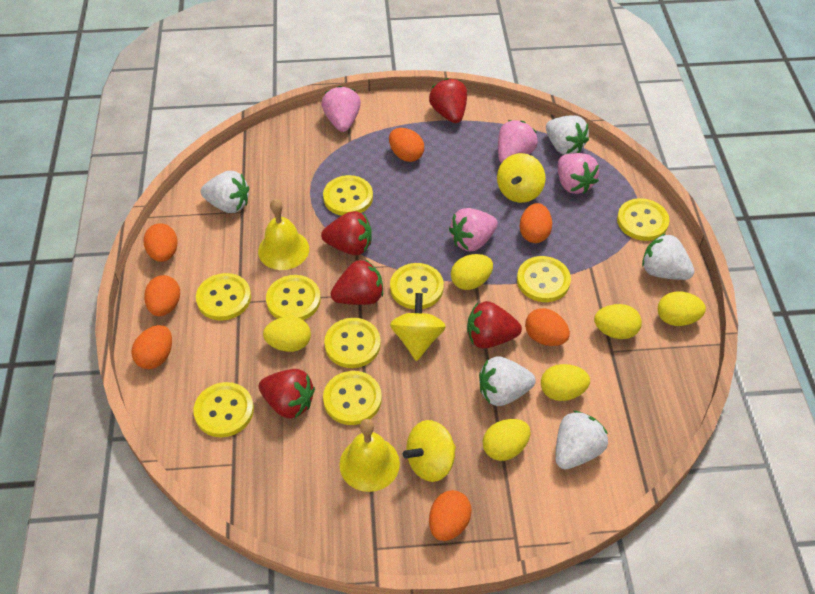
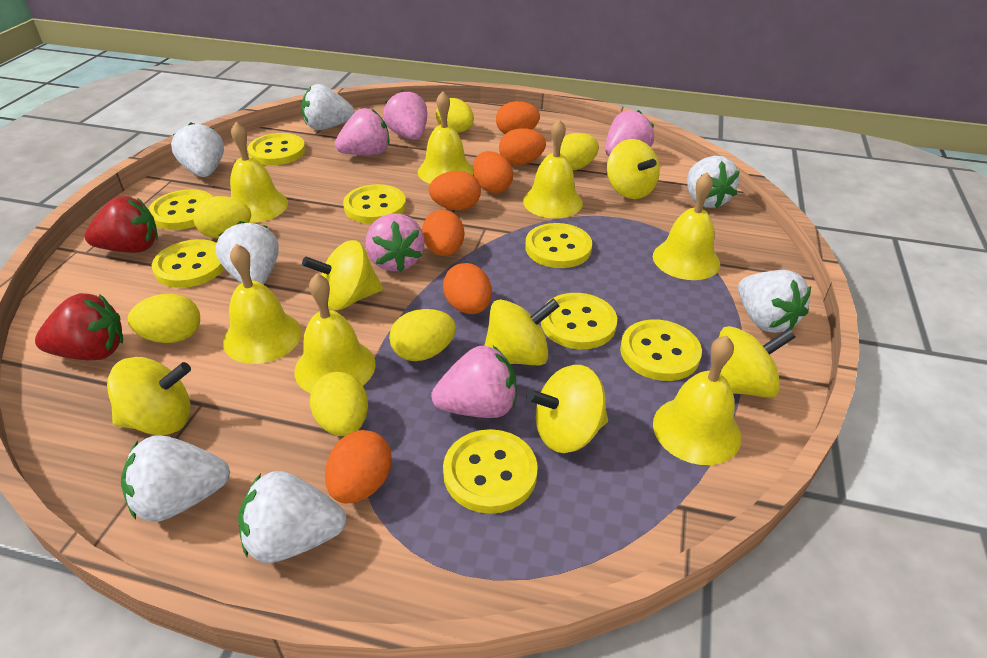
pink strawberry: 4 -> 5
red strawberry: 5 -> 2
white strawberry: 5 -> 7
yellow bell: 2 -> 7
yellow button: 9 -> 8
yellow spinning top: 3 -> 6

